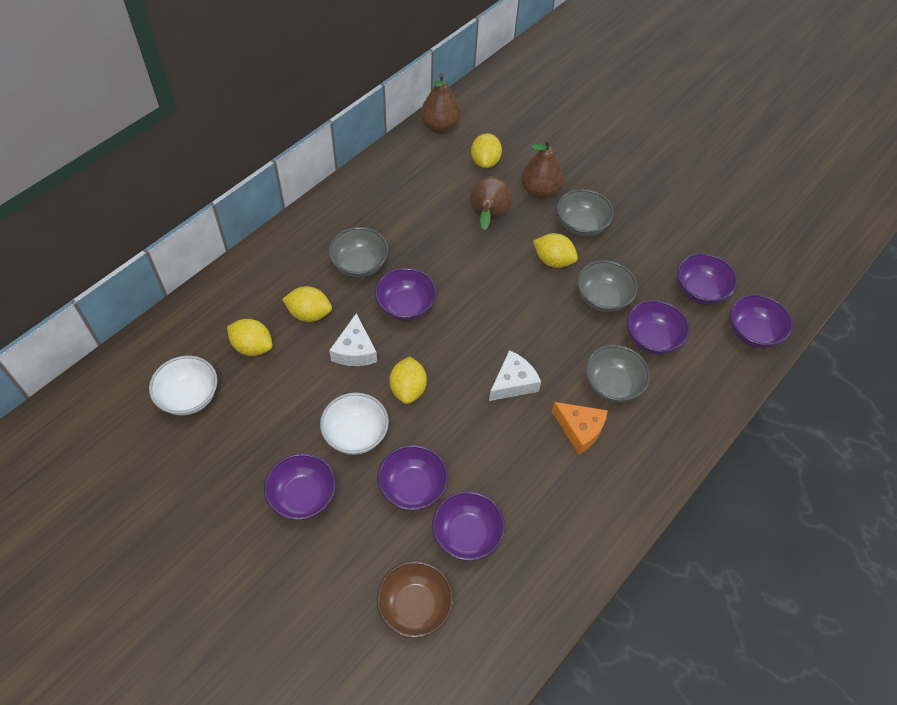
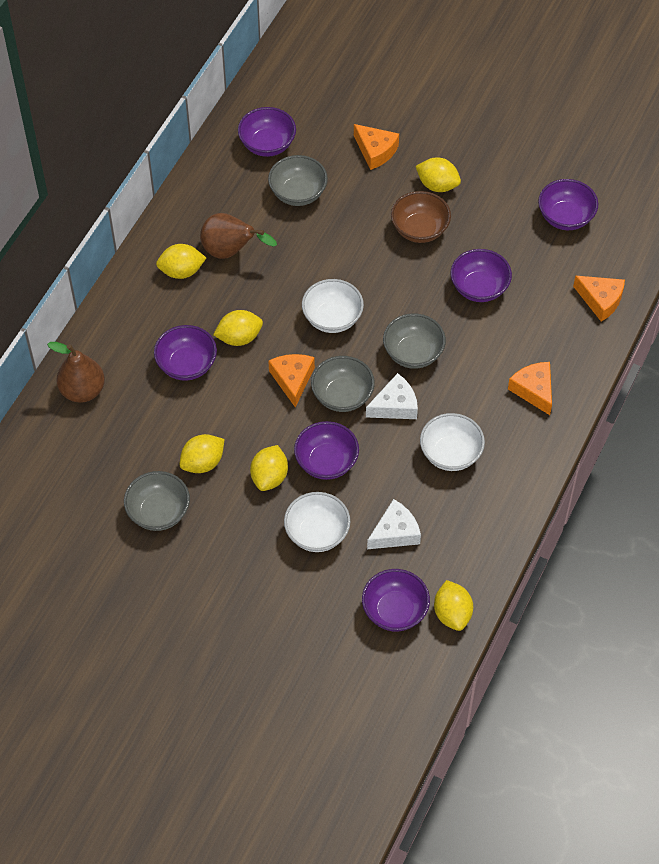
brown pear: 3 -> 2
orange cheese: 1 -> 4
purple bowl: 7 -> 6
white bowl: 2 -> 3
yellow lemon: 5 -> 6

